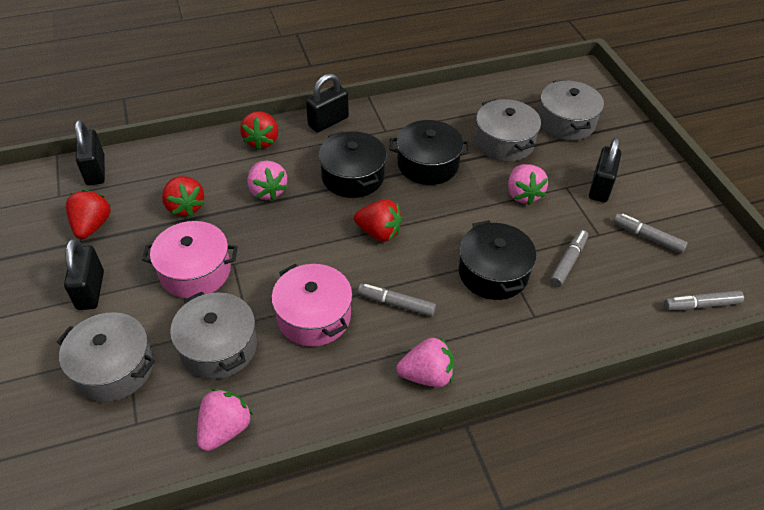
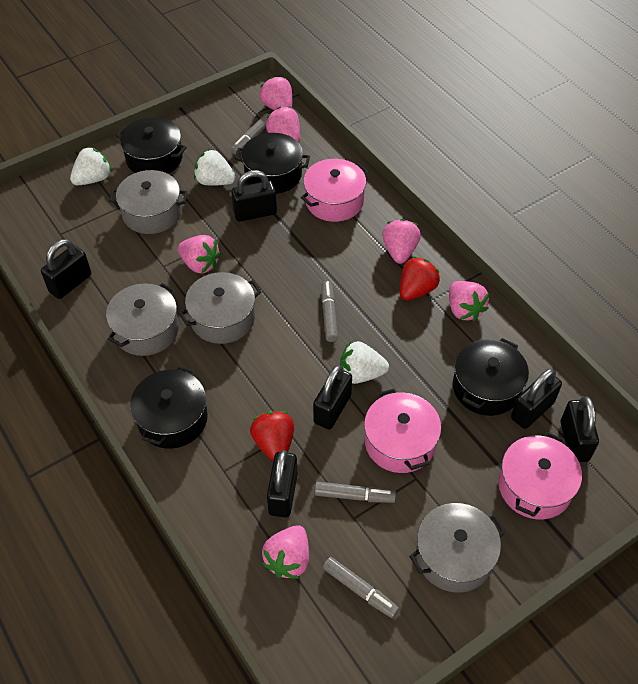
black padlock: 4 -> 6
black pot: 3 -> 4
pink pot: 2 -> 3
pink strawberry: 4 -> 6
red strawberry: 4 -> 2
white strawberry: 0 -> 3

